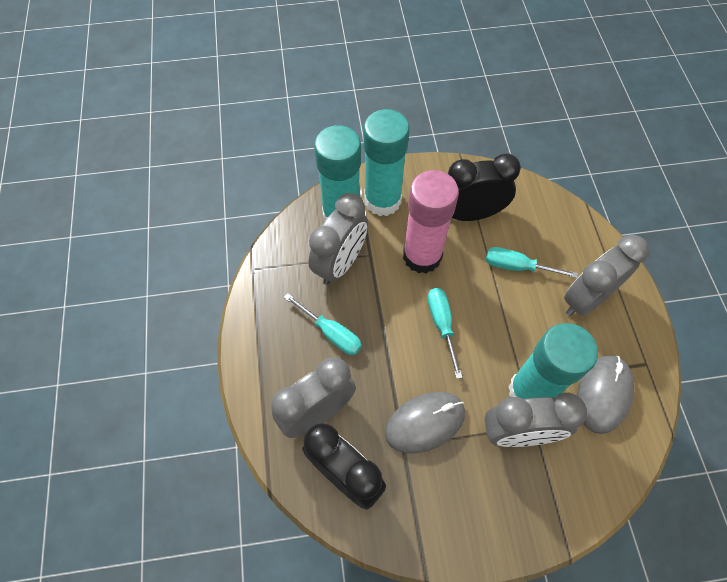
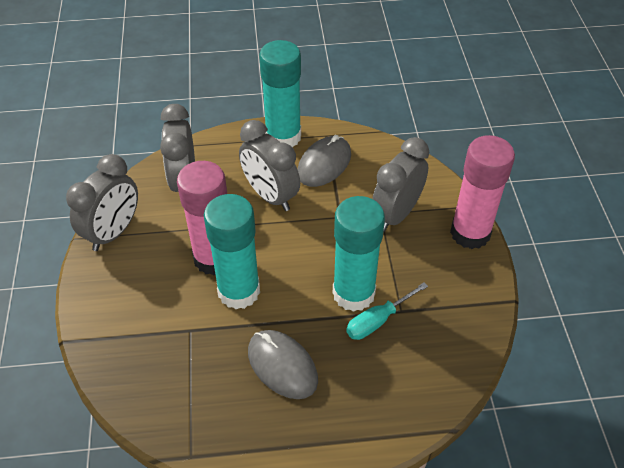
black clock: 2 -> 0
pink glue stick: 1 -> 2
turquoise screwdriver: 3 -> 1

